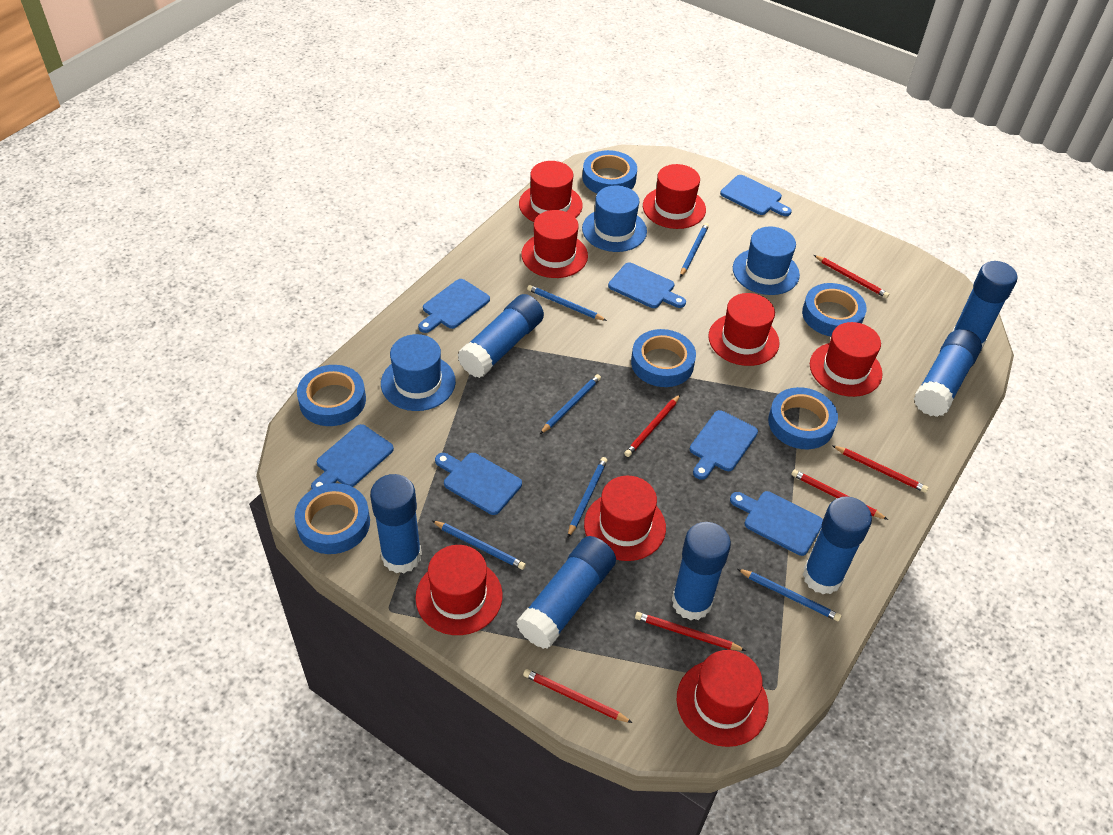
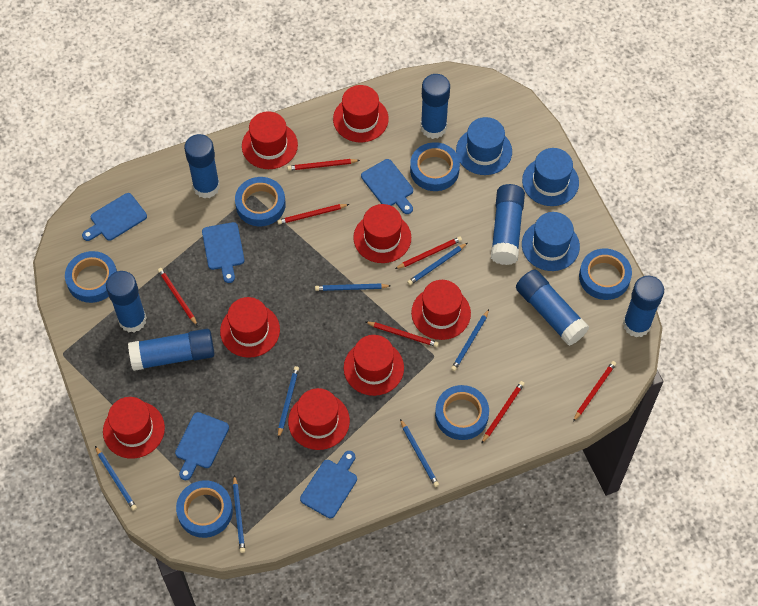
blue cutting board: 7 -> 5
blue pencil: 6 -> 7
red pencil: 6 -> 7

